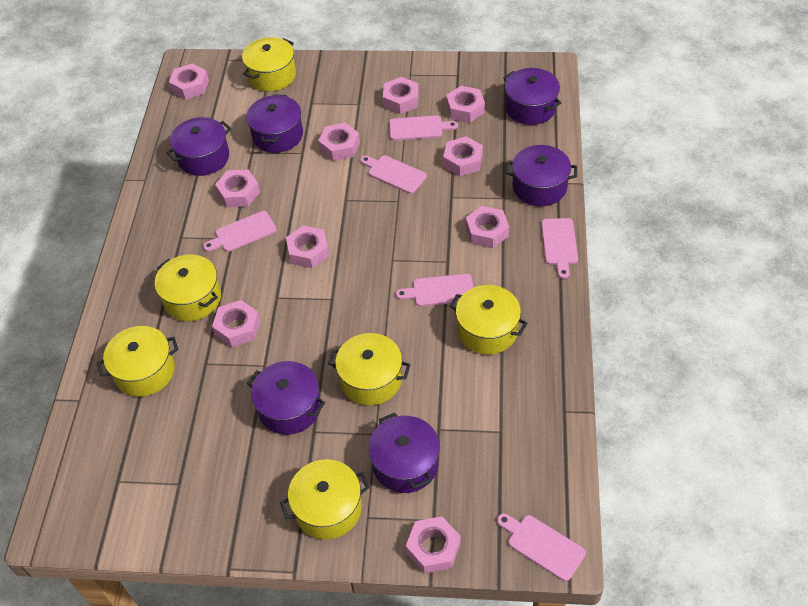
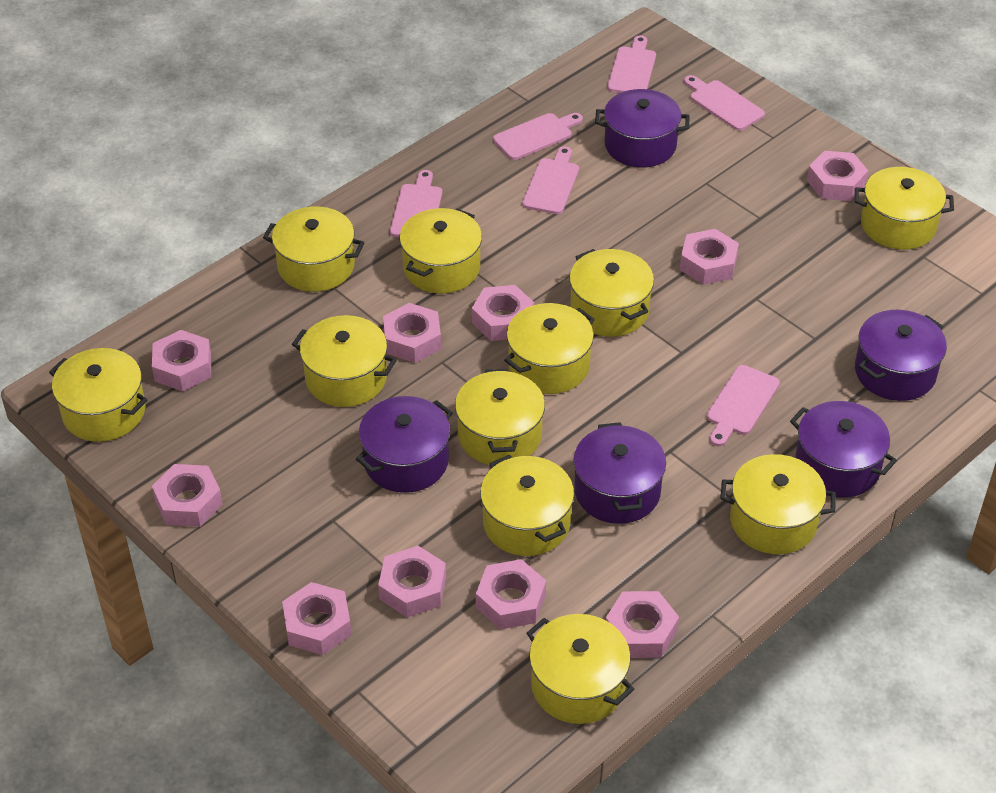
purple pot: 6 -> 5
yellow pot: 6 -> 11

